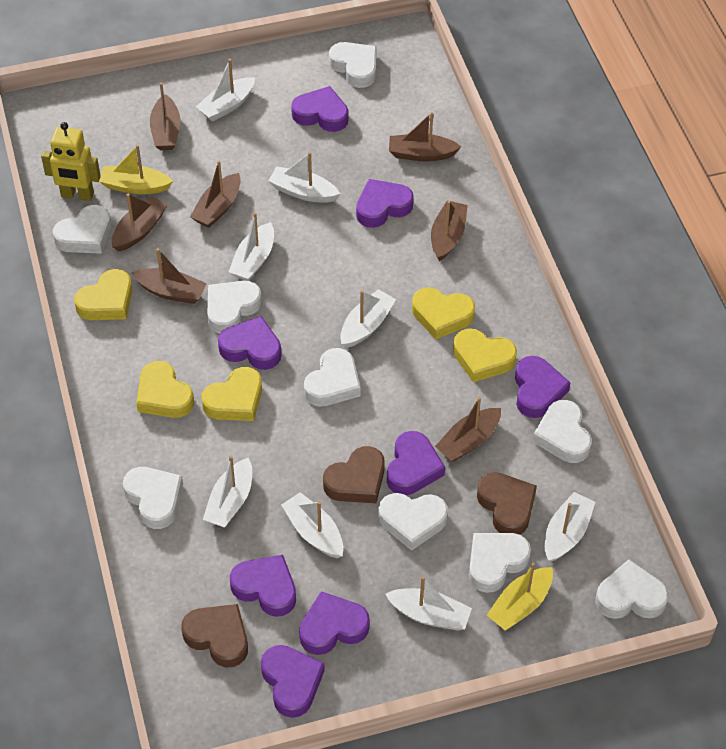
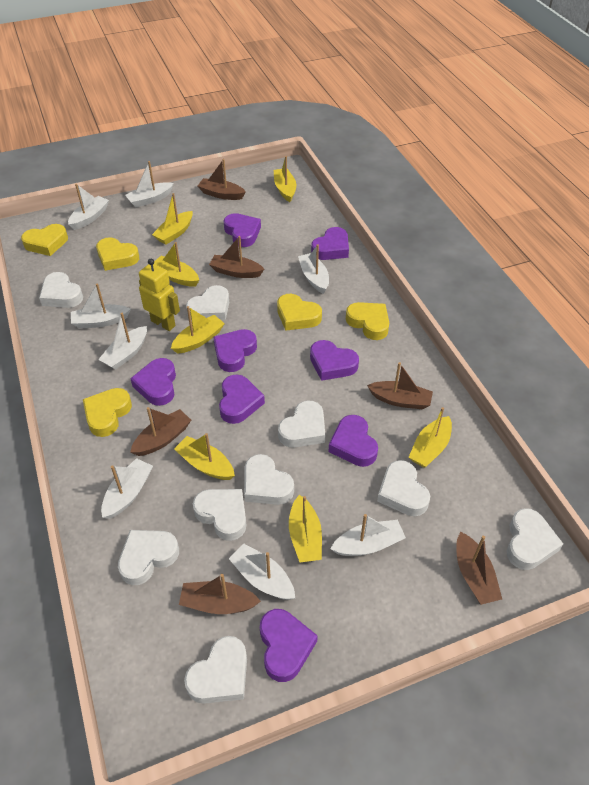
brown boat: 7 -> 6
brown heart: 3 -> 0
yellow boat: 2 -> 7

